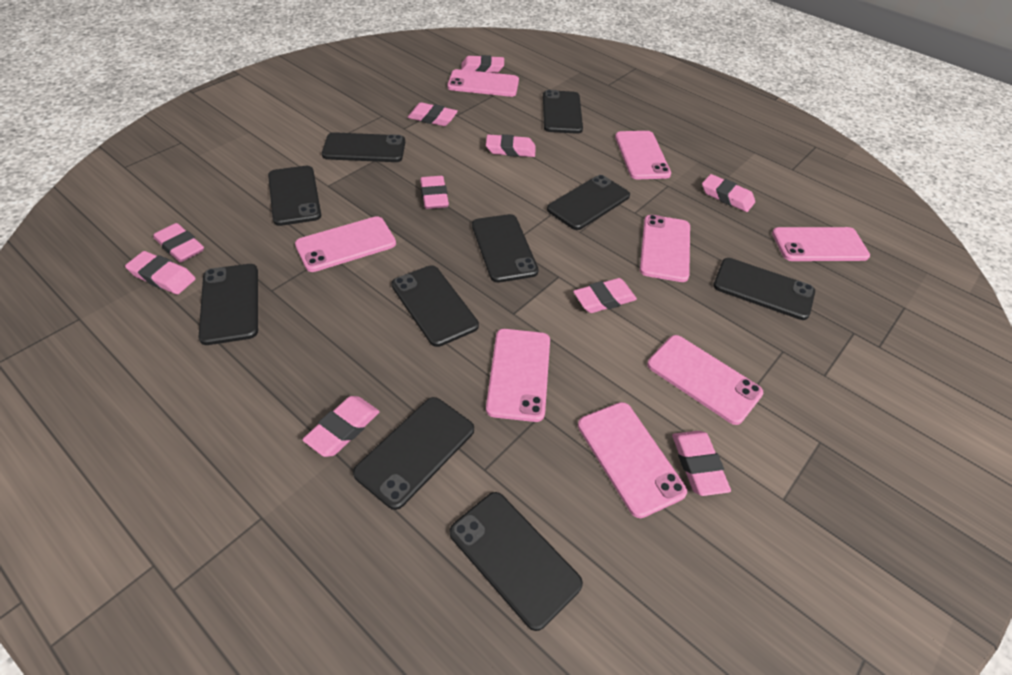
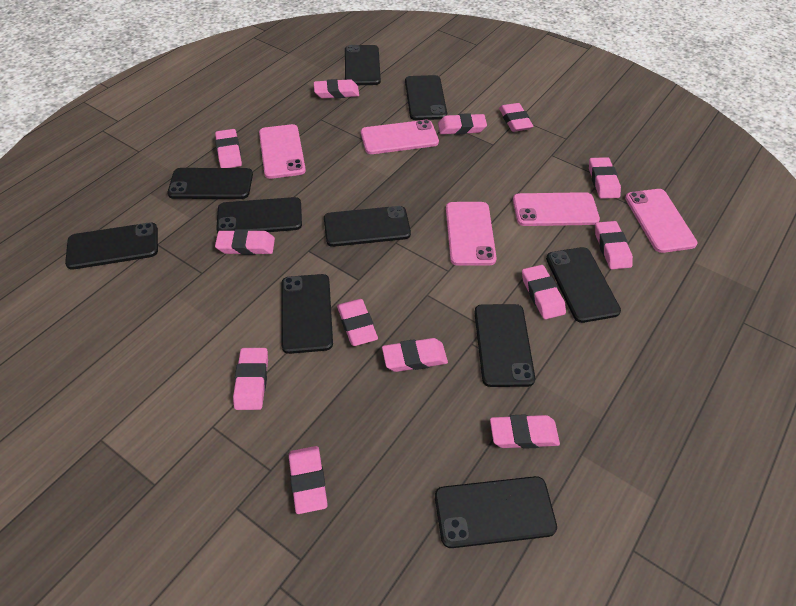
pink eraser: 10 -> 13
pink phone: 8 -> 5

